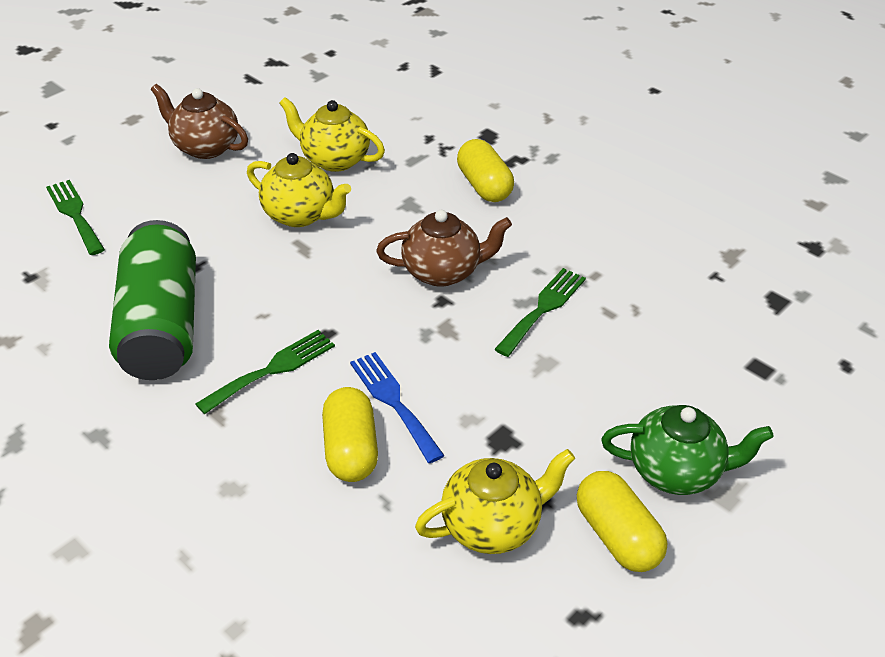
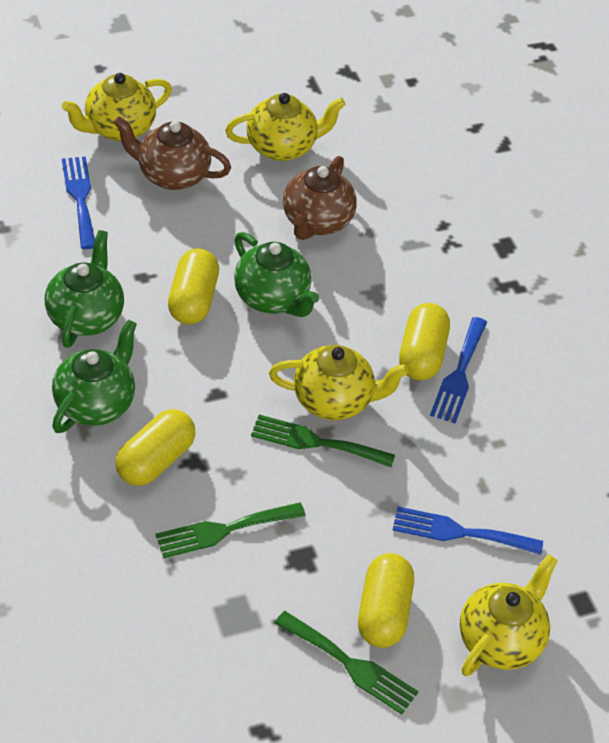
blue fork: 1 -> 3
green can: 1 -> 0
green teapot: 1 -> 3
yellow capsule: 3 -> 4
yellow teapot: 3 -> 4

